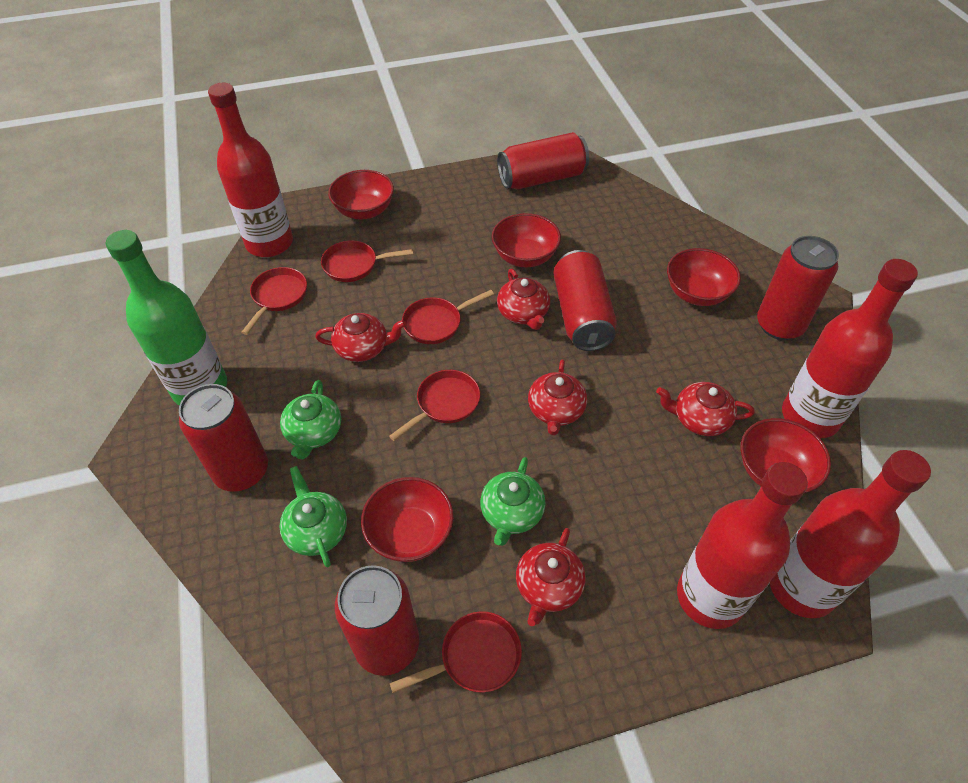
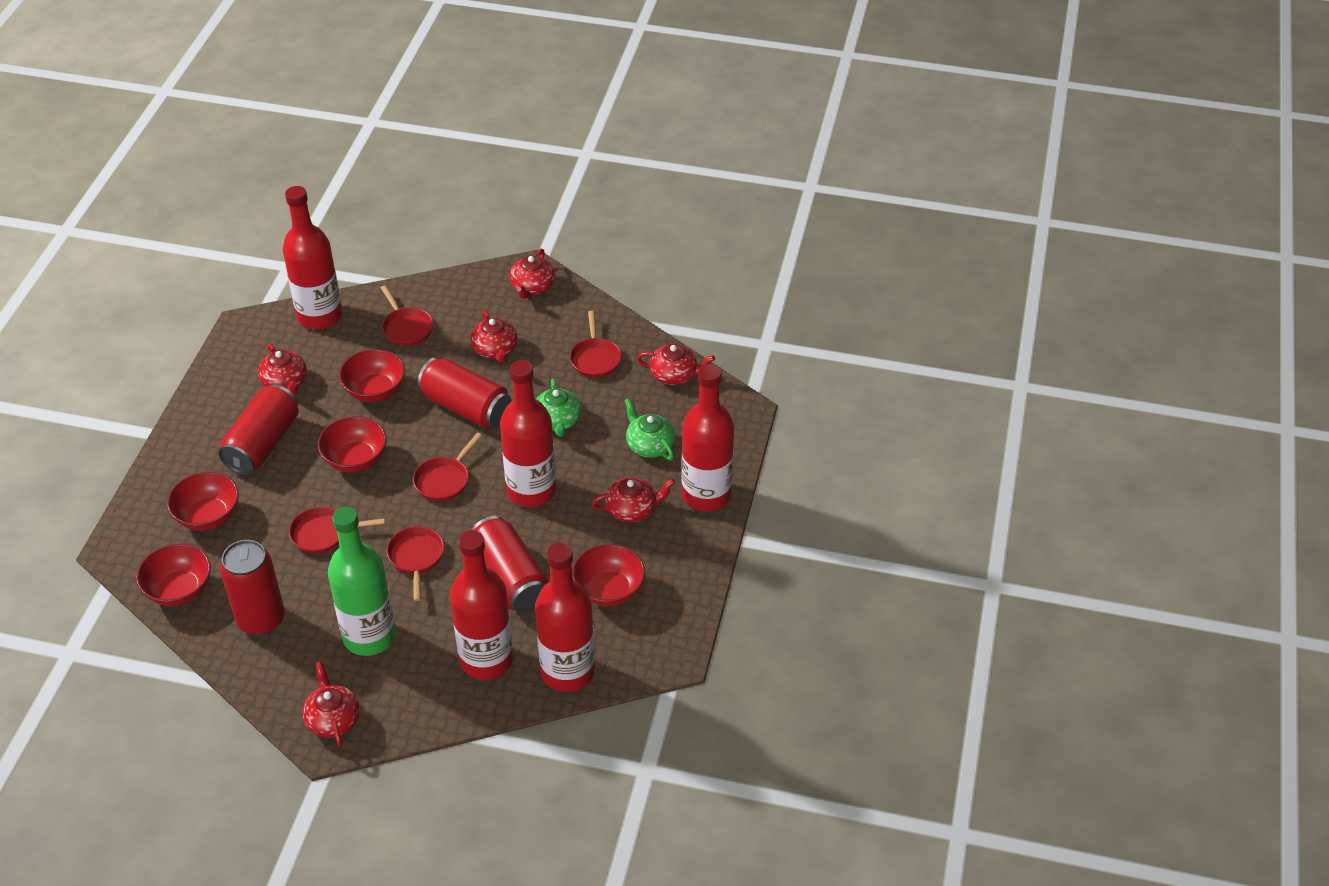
green teapot: 3 -> 2
red bottle: 4 -> 5
red can: 5 -> 4
red teapot: 5 -> 6

